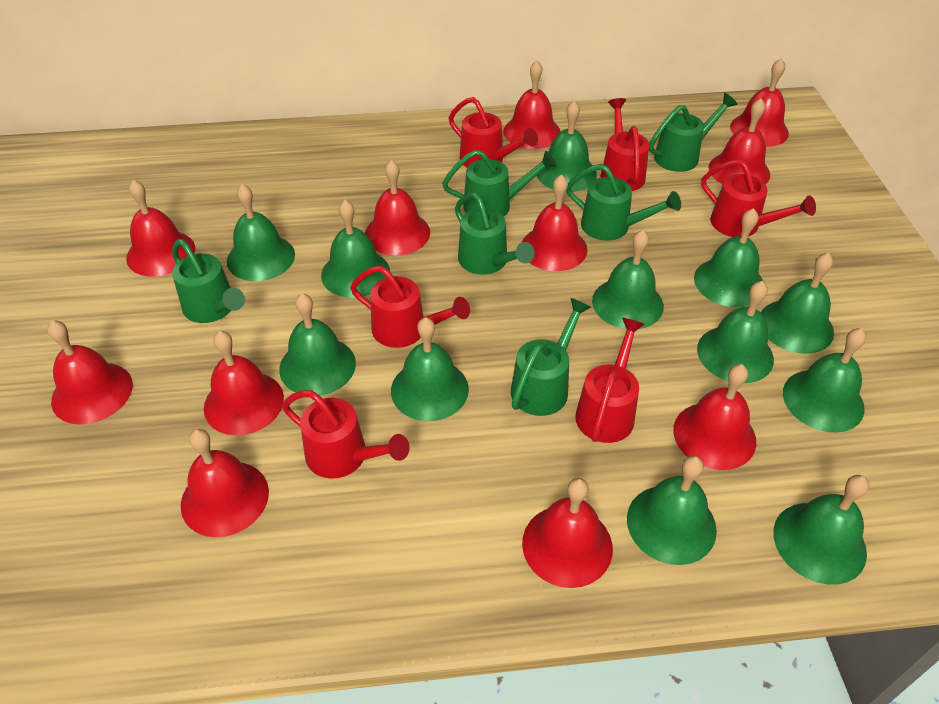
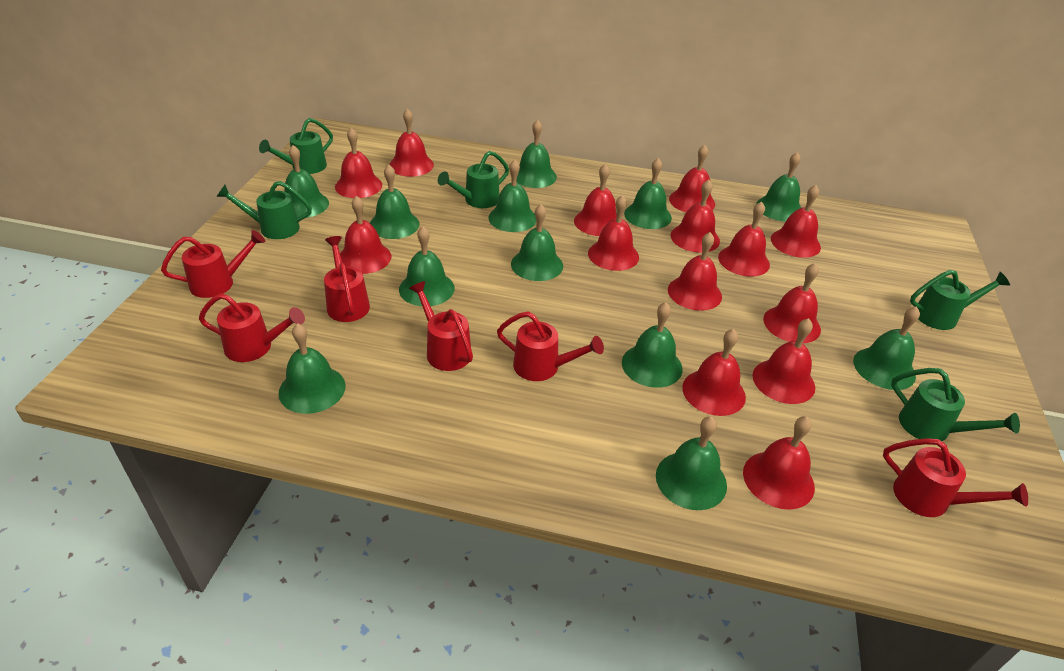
green watering can: 6 -> 5
red bell: 11 -> 14

